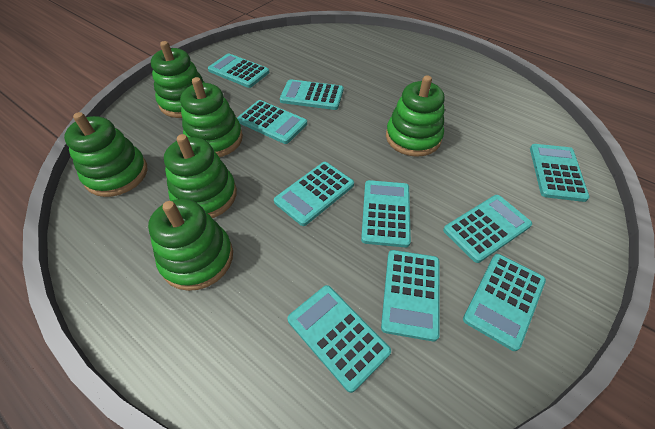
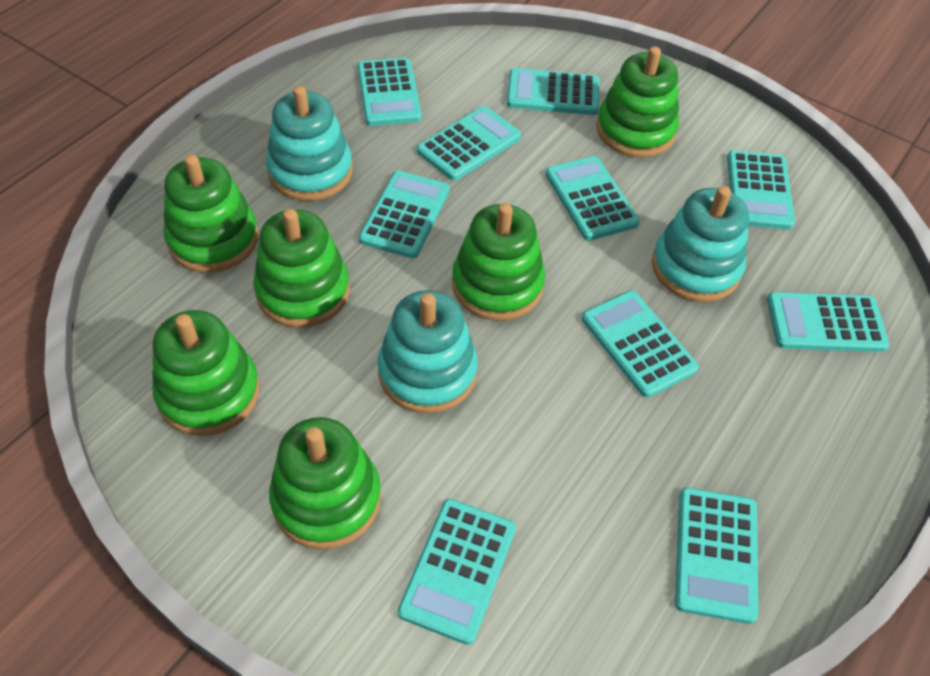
turquoise stacking toy: 0 -> 3

